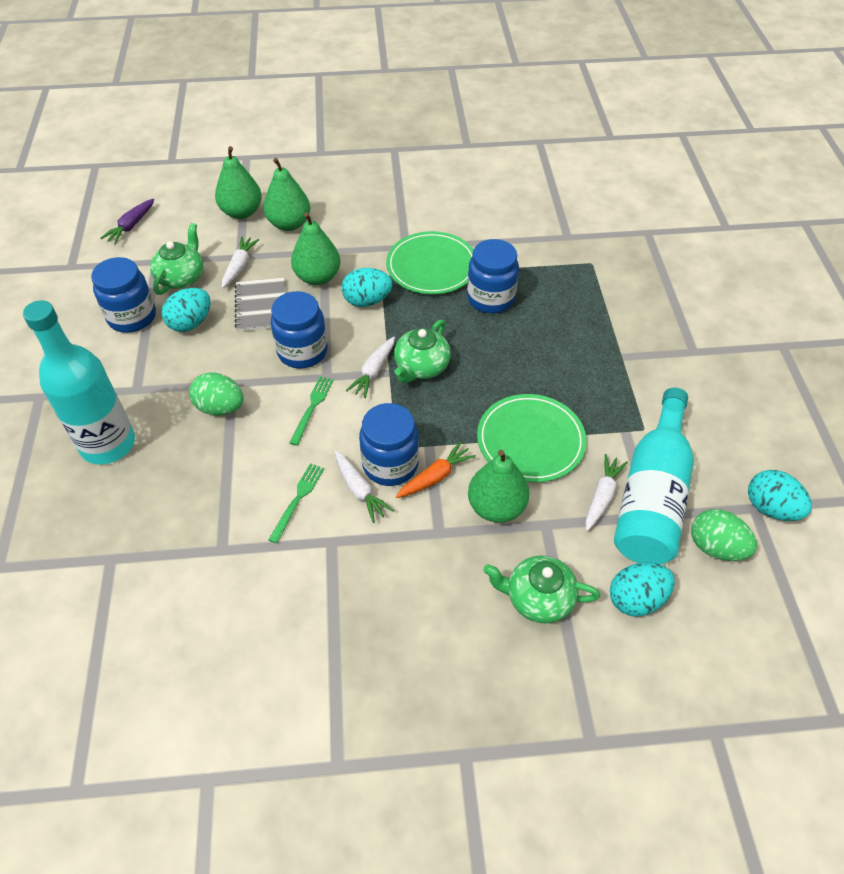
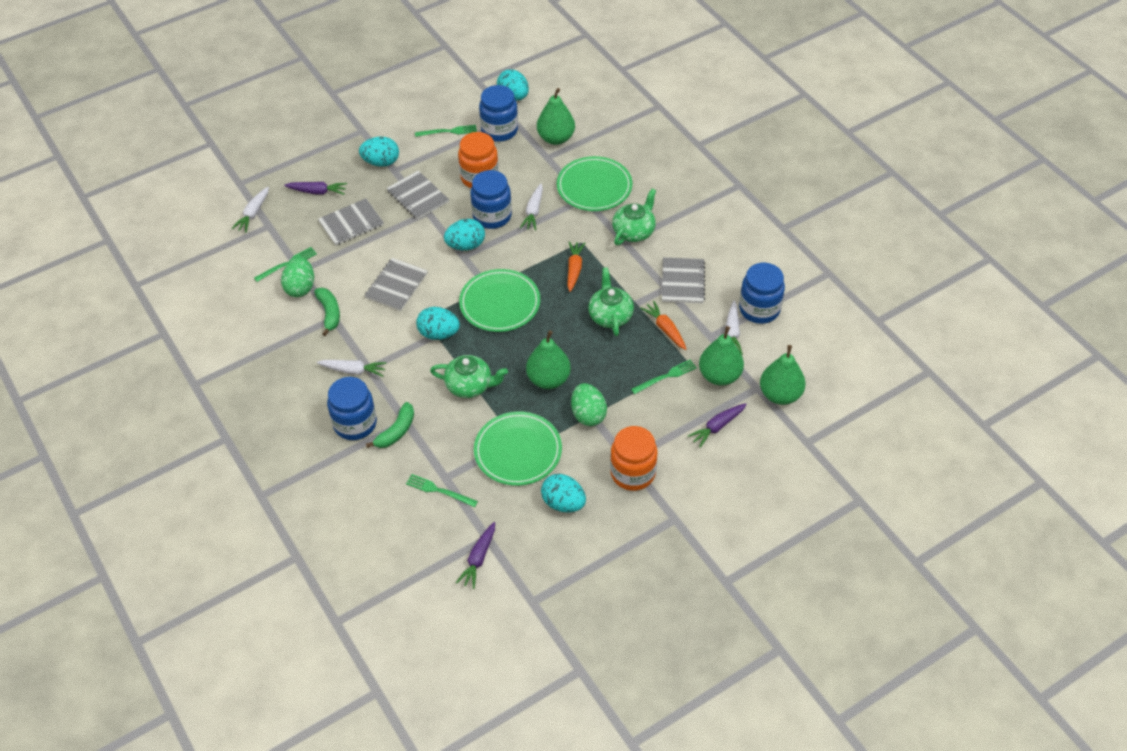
green banana: 0 -> 2
green fork: 2 -> 4
green plate: 2 -> 3
grey notebook: 1 -> 4
orange carrot: 1 -> 2
orange jar: 0 -> 2
purple carrot: 1 -> 3
turquoise bottle: 2 -> 0
turquoise egg: 4 -> 5

